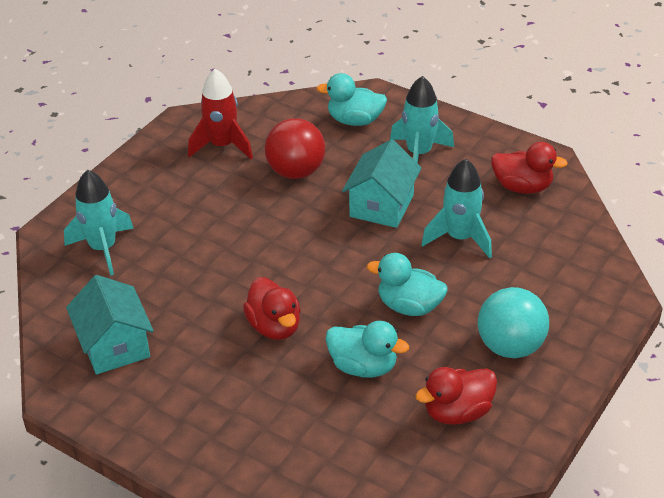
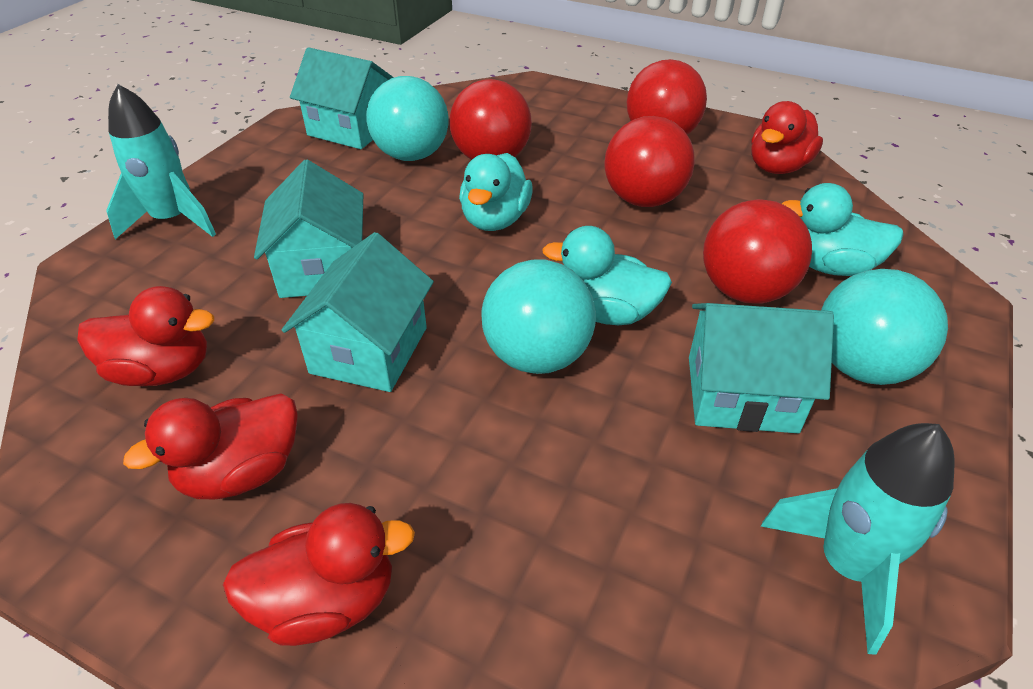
red ball: 1 -> 4
red duck: 3 -> 4
red rocket: 1 -> 0
turquoise ball: 1 -> 3
turquoise house: 2 -> 4
turquoise rocket: 3 -> 2

